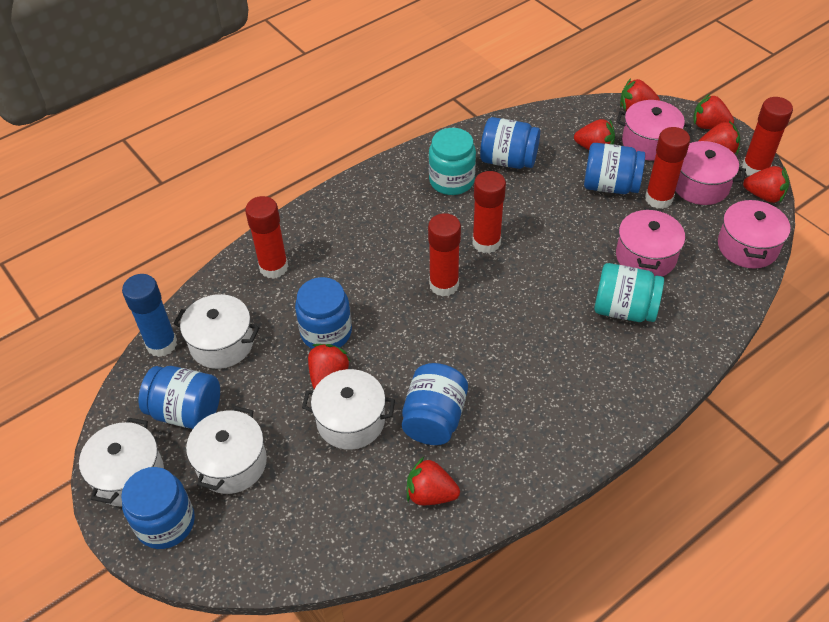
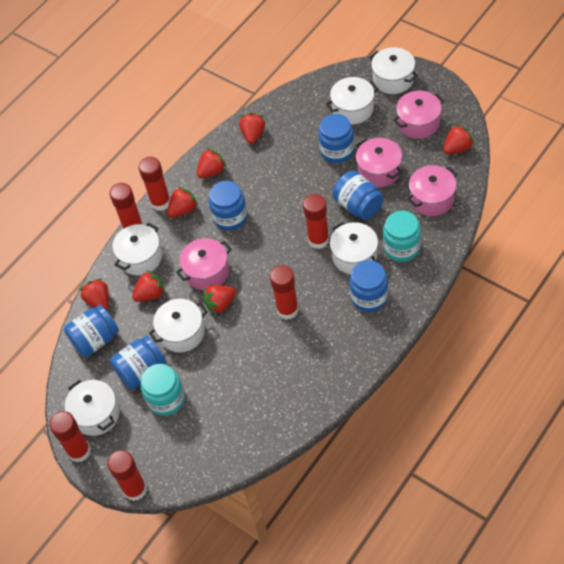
blue glue stick: 1 -> 0
red glue stick: 5 -> 6
white pot: 4 -> 6

